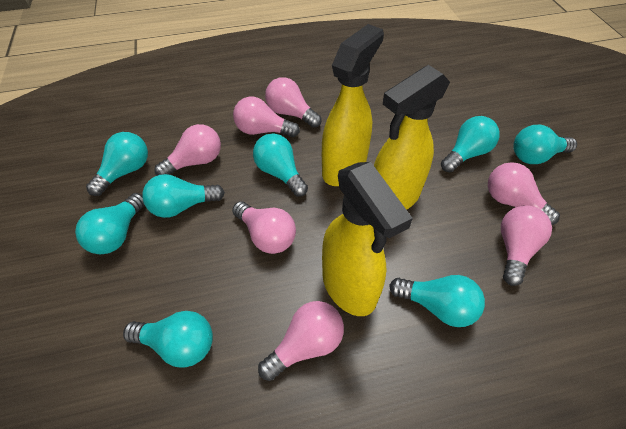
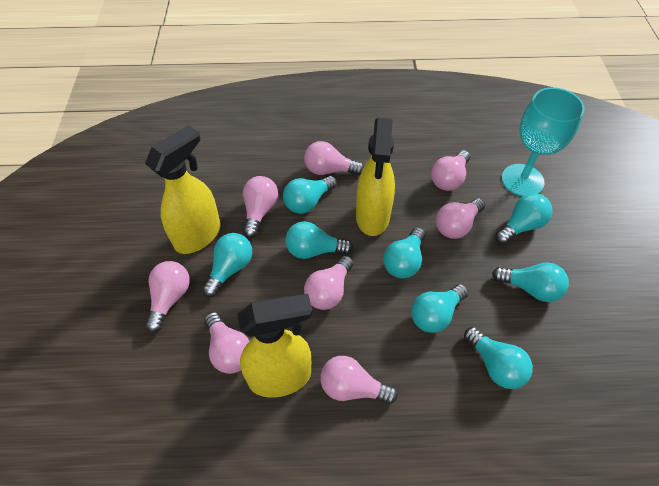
pink light bulb: 7 -> 8
turquoise goblet: 0 -> 1

